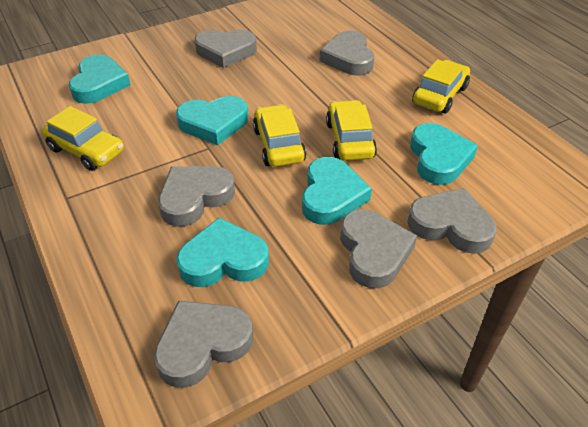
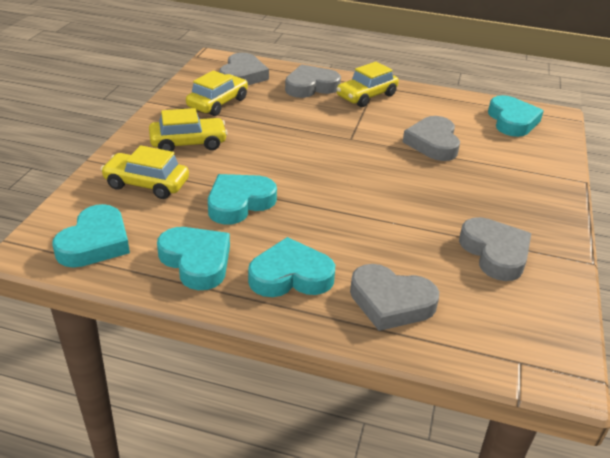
grey heart: 6 -> 5

